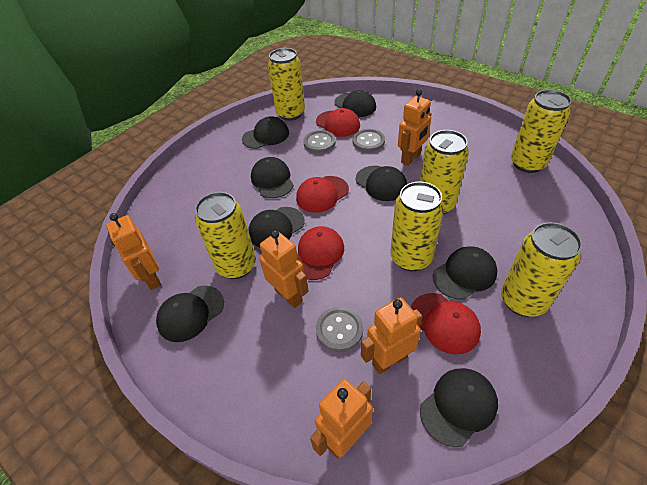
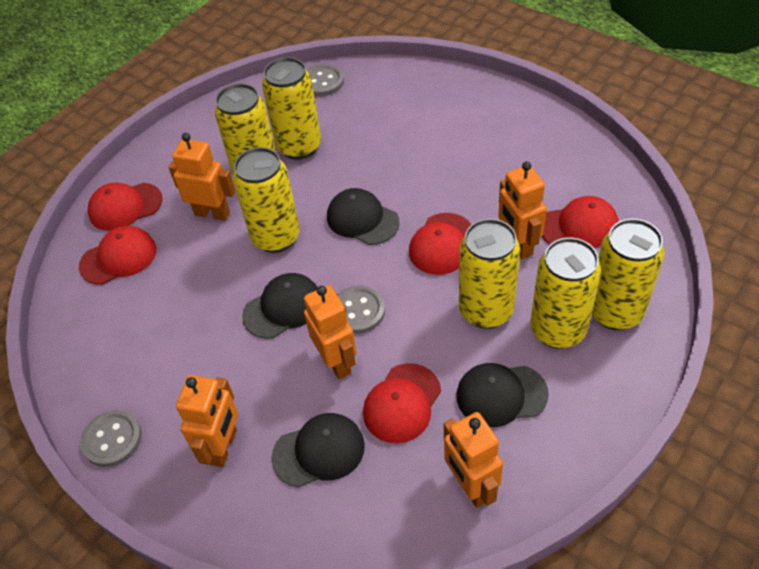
black cap: 8 -> 4
red cap: 4 -> 5

